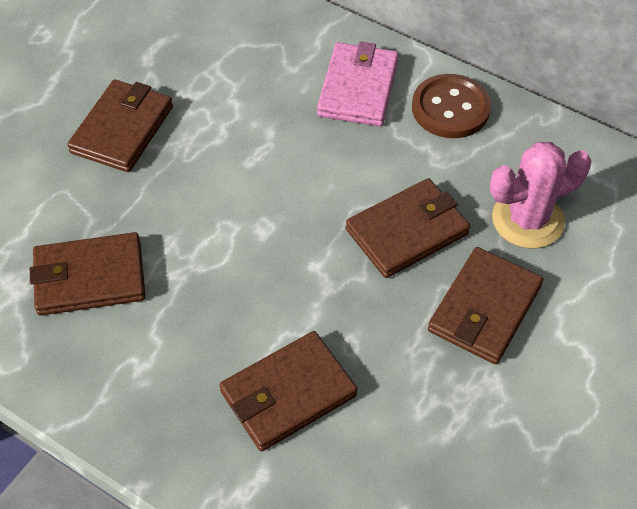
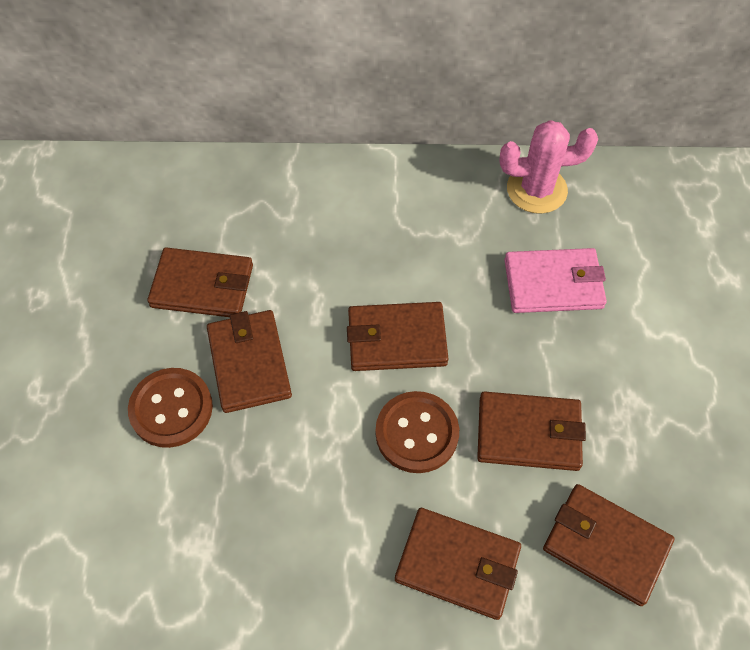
brown button: 1 -> 2
brown wallet: 5 -> 6

